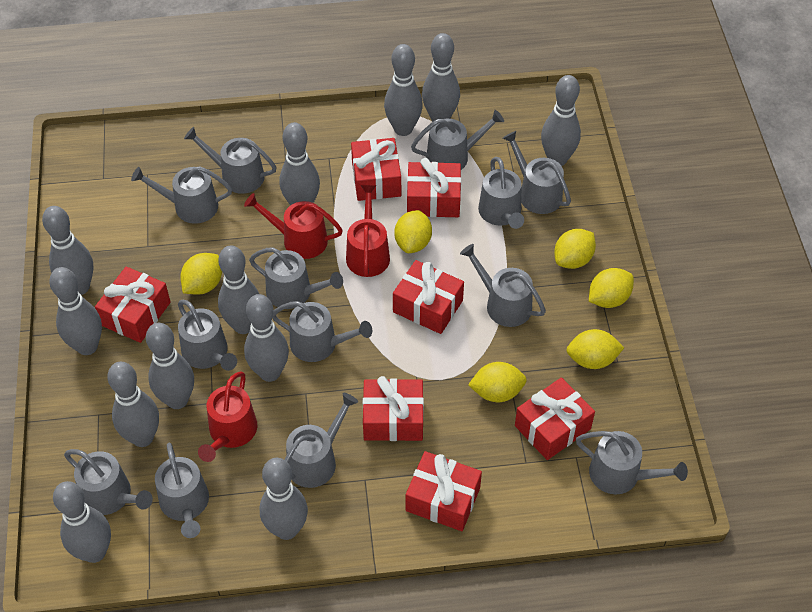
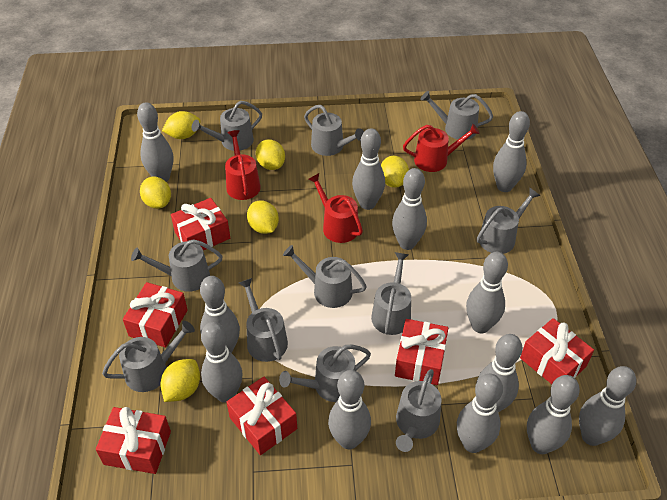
grey watering can: 13 -> 11
red gift: 7 -> 6

